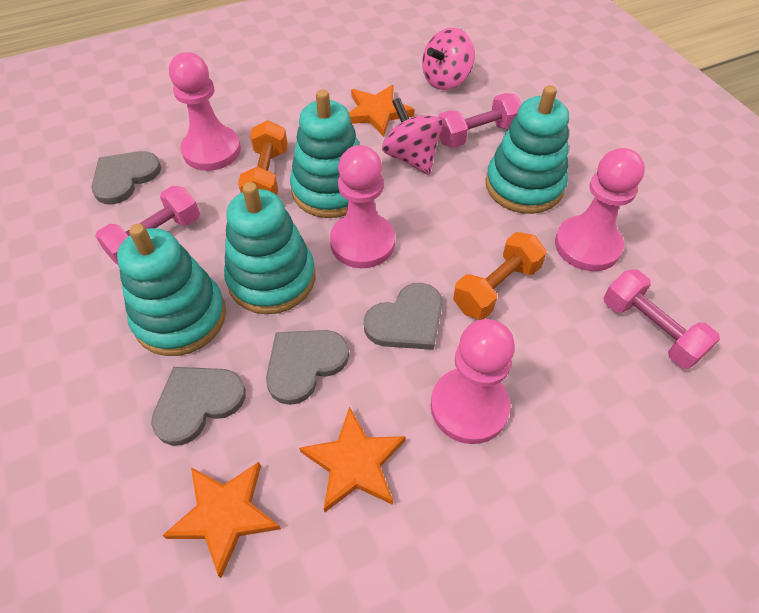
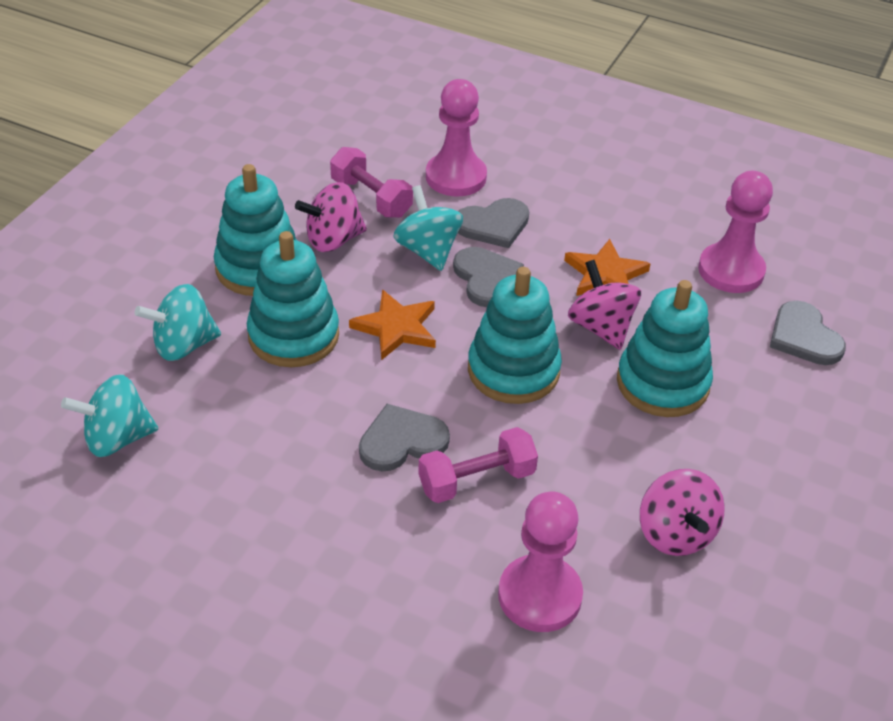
orange dumbbell: 2 -> 0
orange star: 3 -> 2
pink dumbbell: 3 -> 2
pink pawn: 4 -> 3
pink spinning top: 2 -> 3
turquoise spinning top: 0 -> 3

